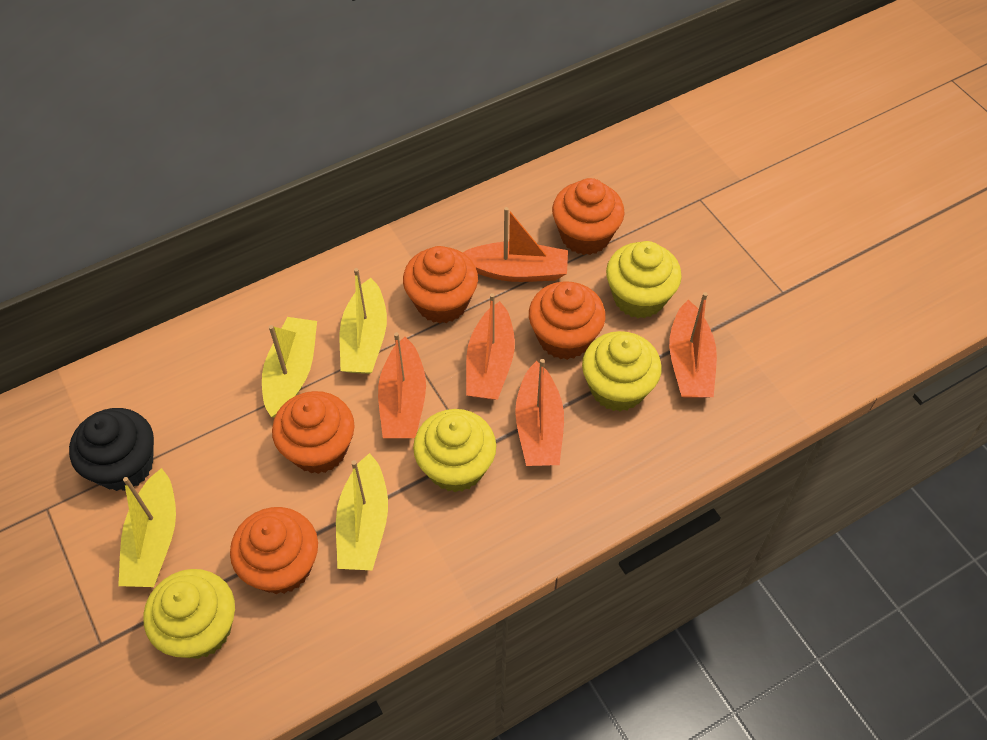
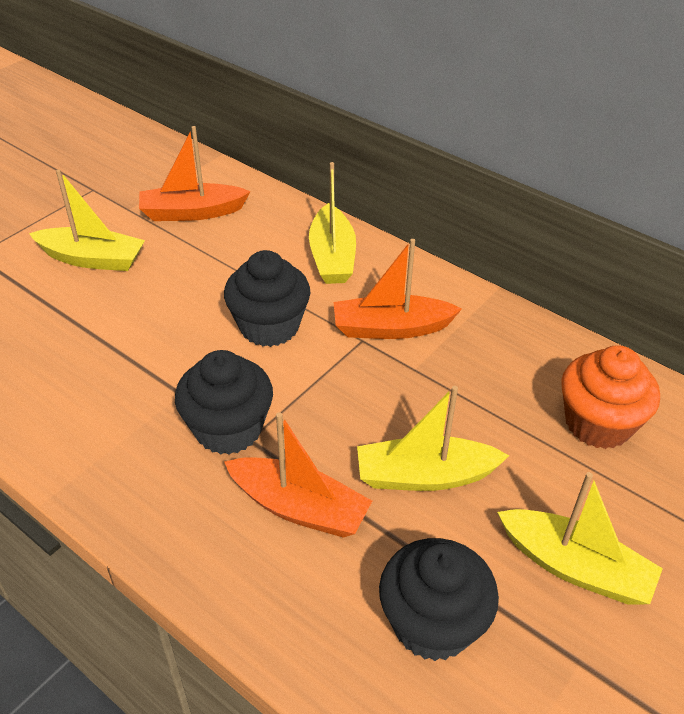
black cupcake: 1 -> 3
orange boat: 5 -> 3
orange cupcake: 5 -> 1
yellow cupcake: 4 -> 0

